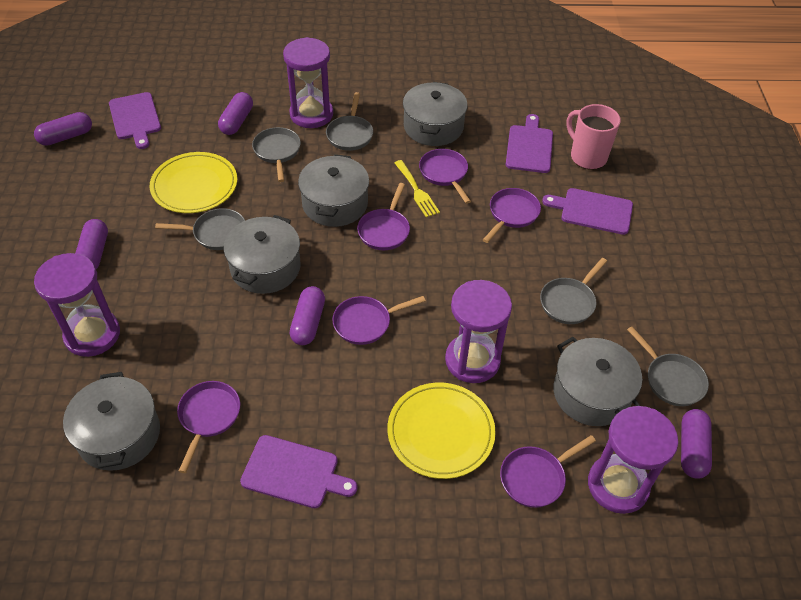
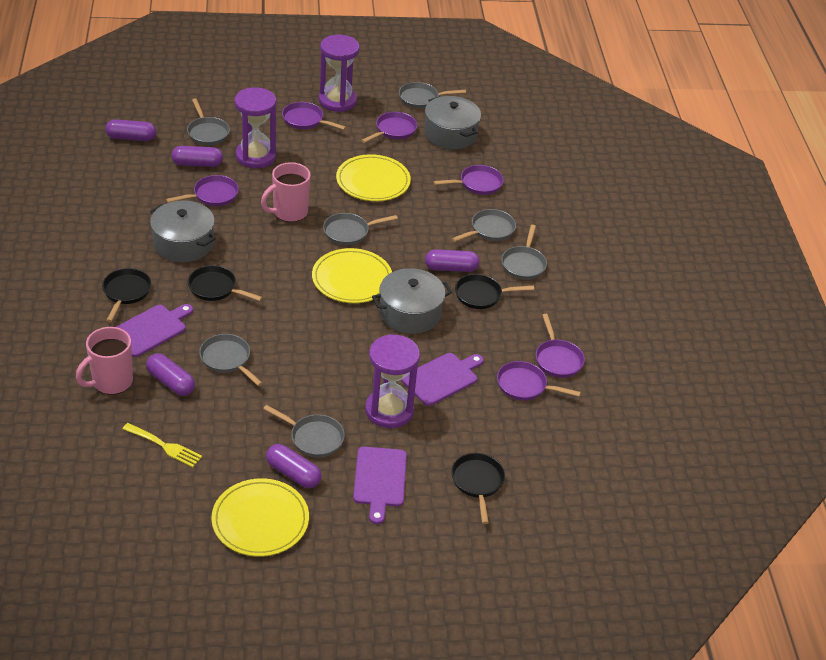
black pan: 0 -> 4
grey pan: 5 -> 7
grey pot: 5 -> 3
pink mug: 1 -> 2
purple cutting board: 4 -> 3
purple hourglass: 4 -> 3
yellow plate: 2 -> 3

